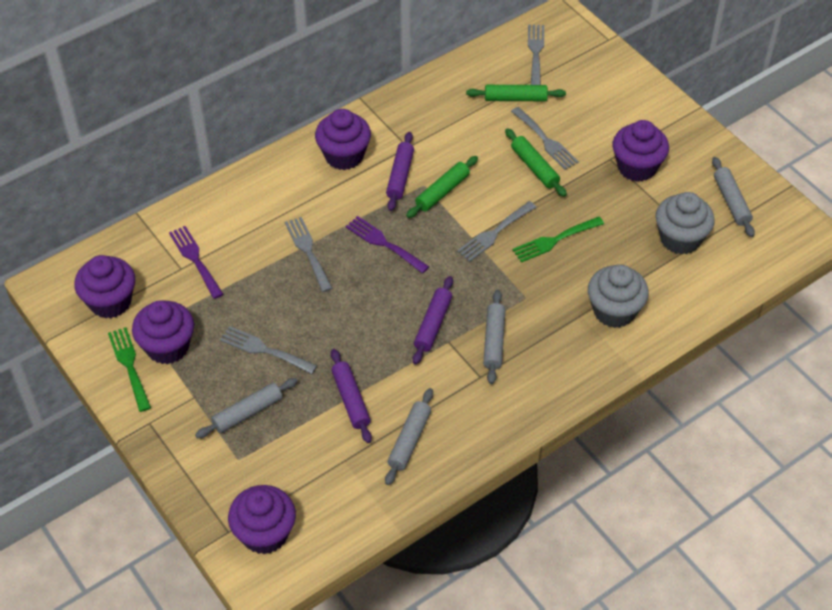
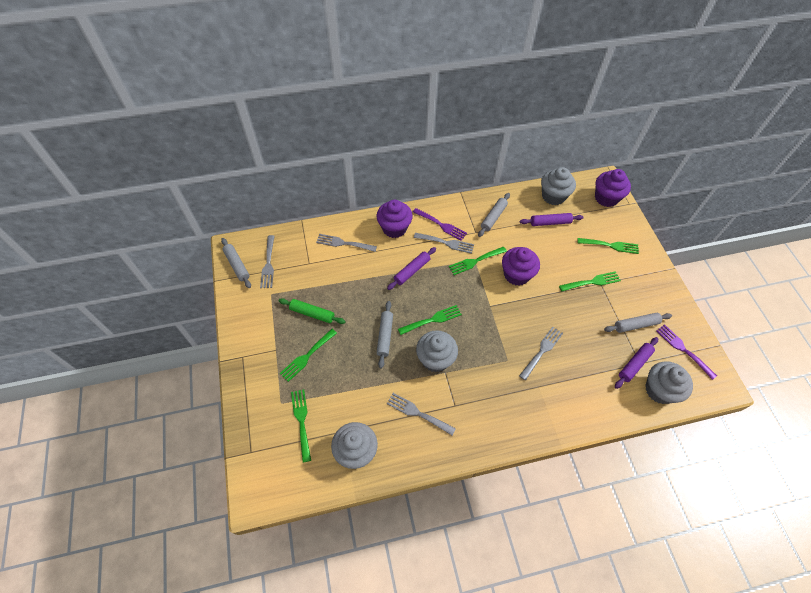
green fork: 2 -> 6
green rolling pin: 3 -> 1
grey cupcake: 2 -> 4
purple cupcake: 5 -> 3

